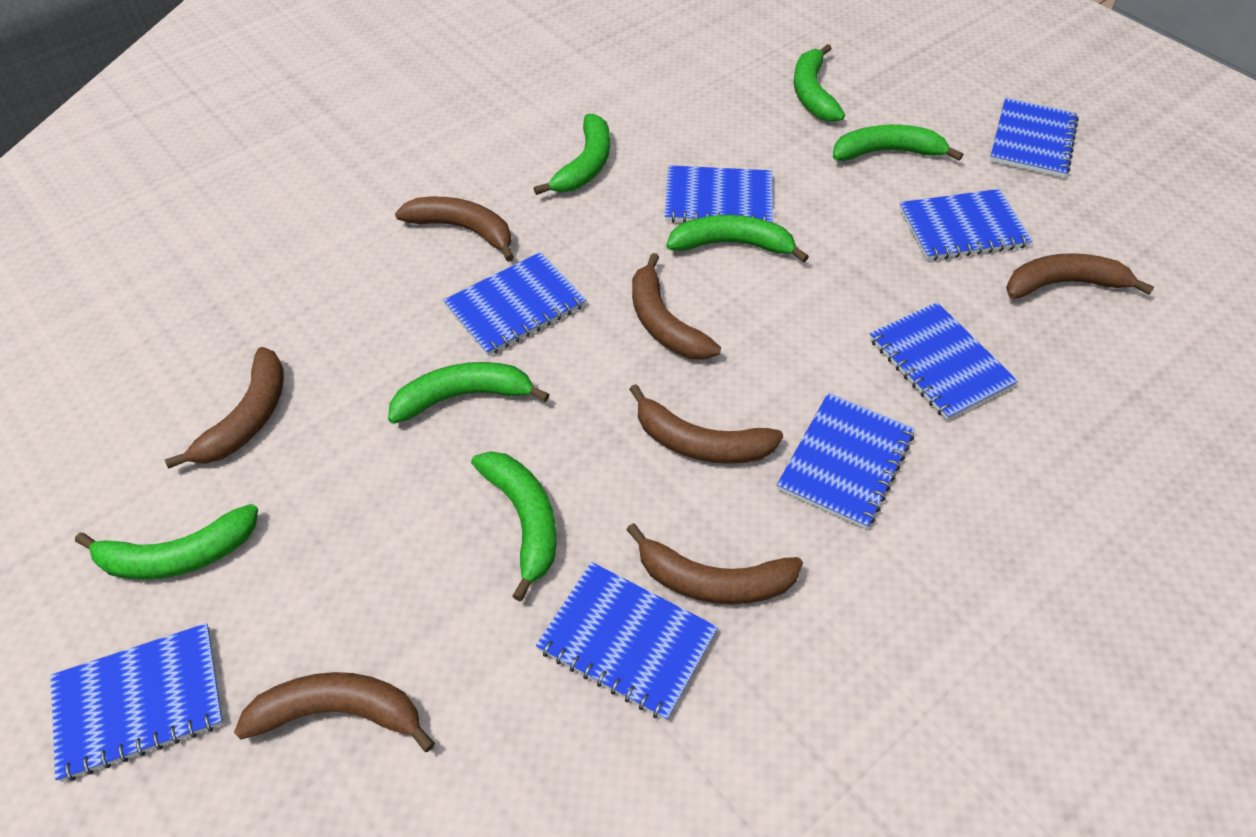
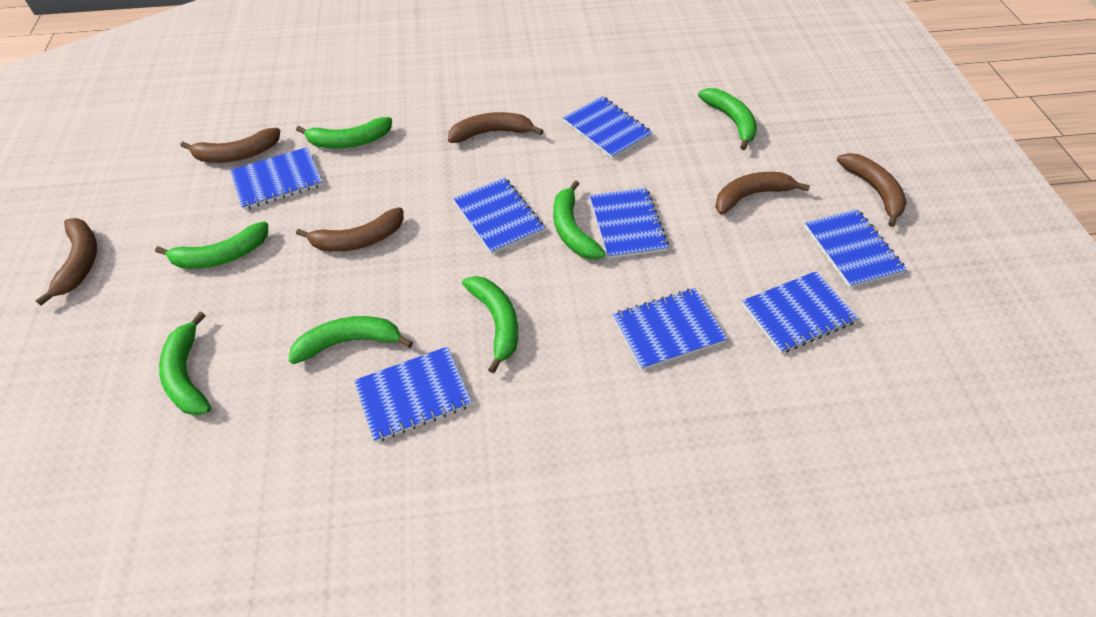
brown banana: 7 -> 6

